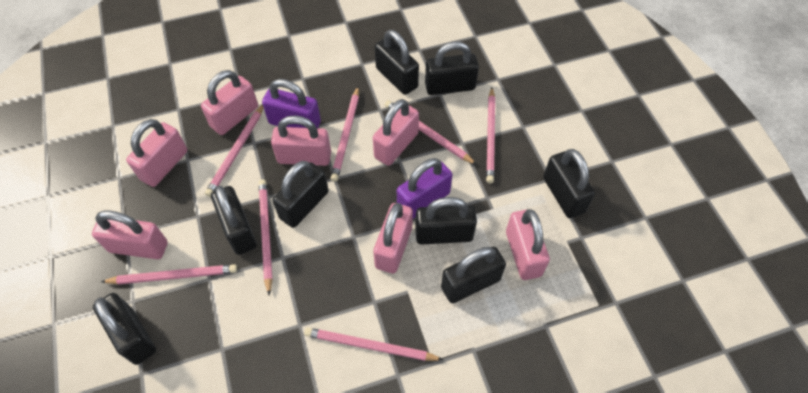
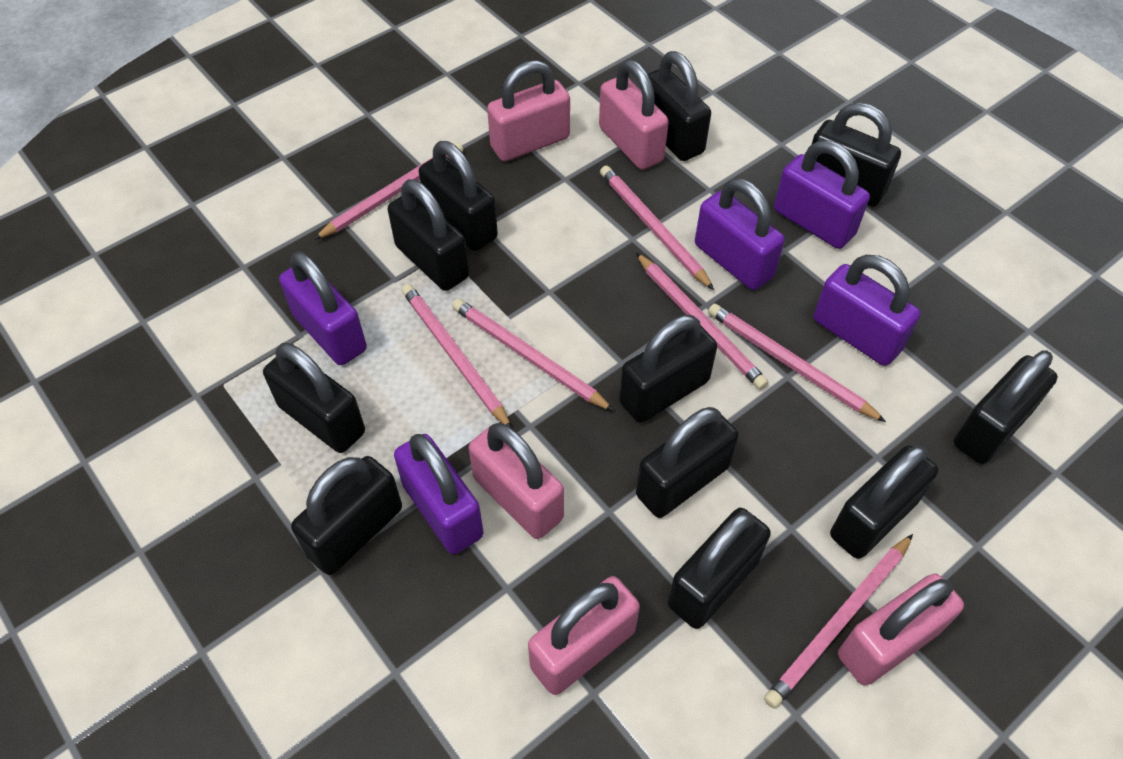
black padlock: 8 -> 11
pink padlock: 7 -> 5
purple padlock: 2 -> 5

